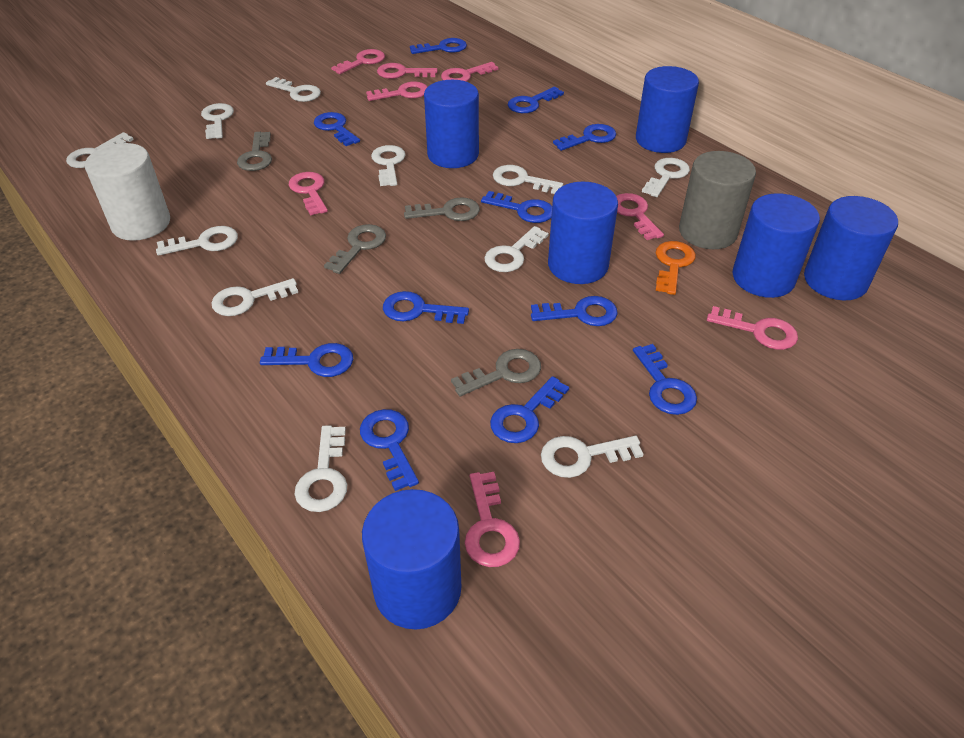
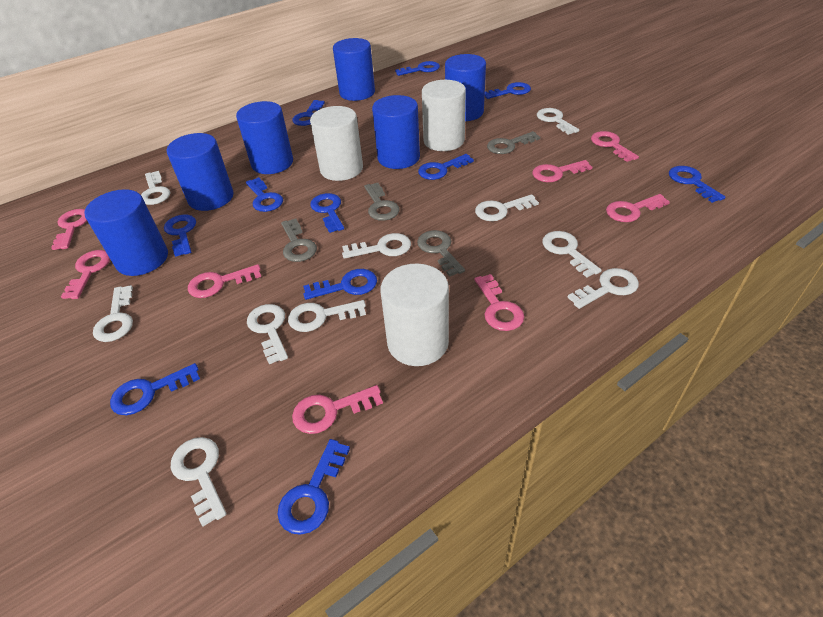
grey cylinder: 1 -> 0
orange key: 1 -> 0
white cylinder: 1 -> 3
white key: 11 -> 10

